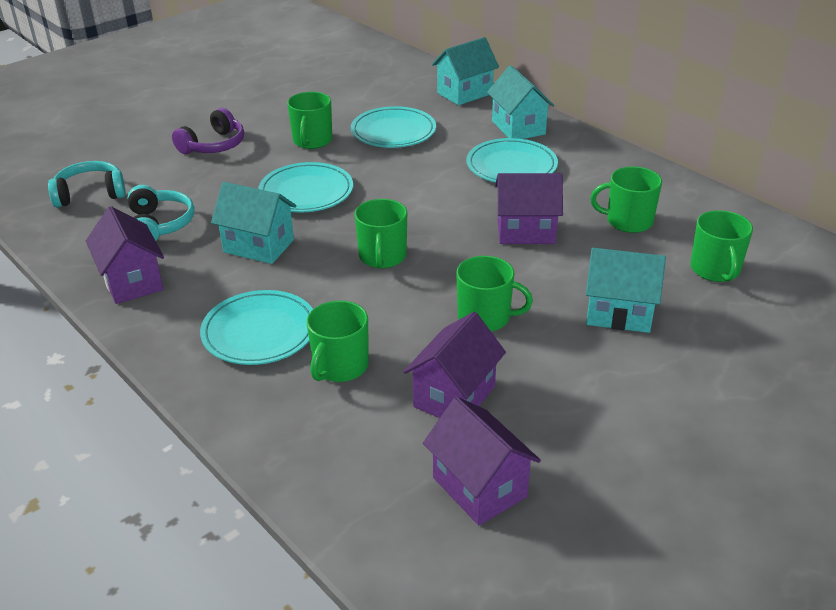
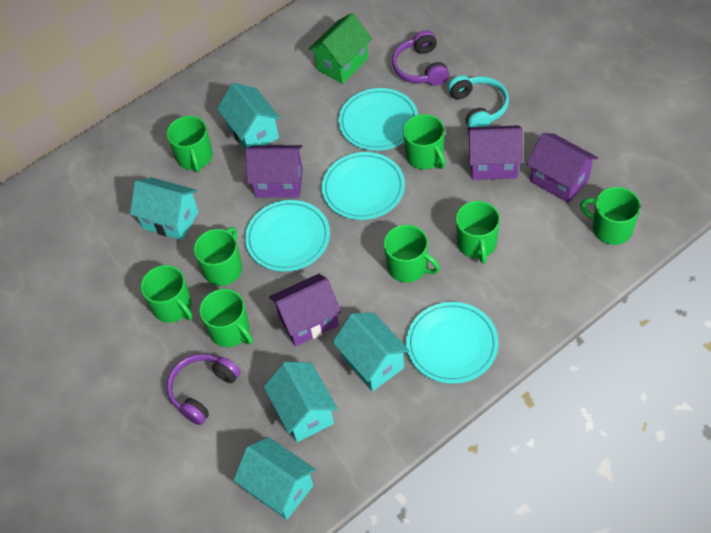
green house: 0 -> 1
green mug: 6 -> 8
purple headphones: 1 -> 2
turquoise headphones: 2 -> 1
turquoise house: 4 -> 5

